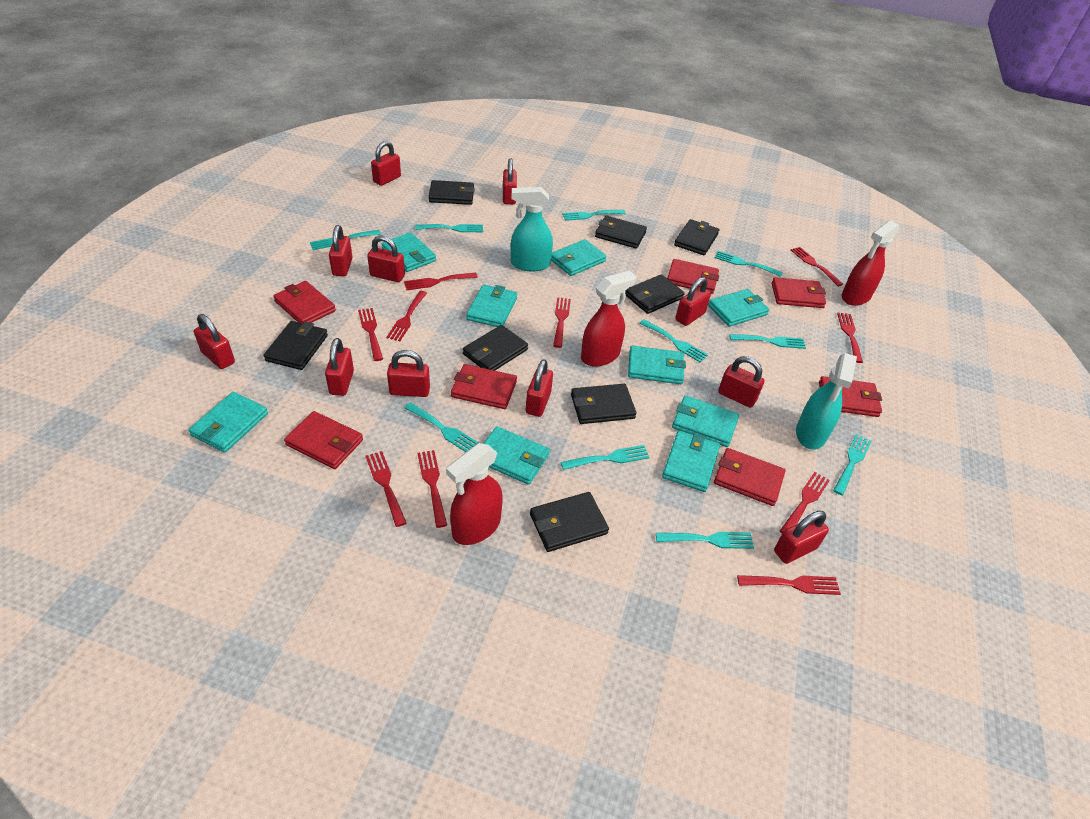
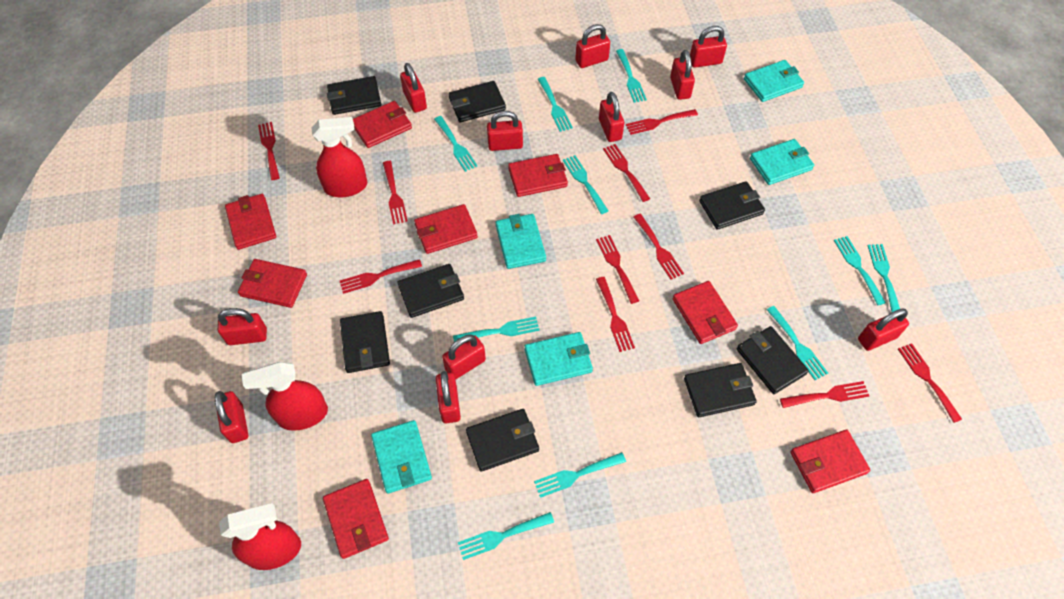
red wallet: 7 -> 8
turquoise spray bottle: 2 -> 0
turquoise wallet: 9 -> 5

